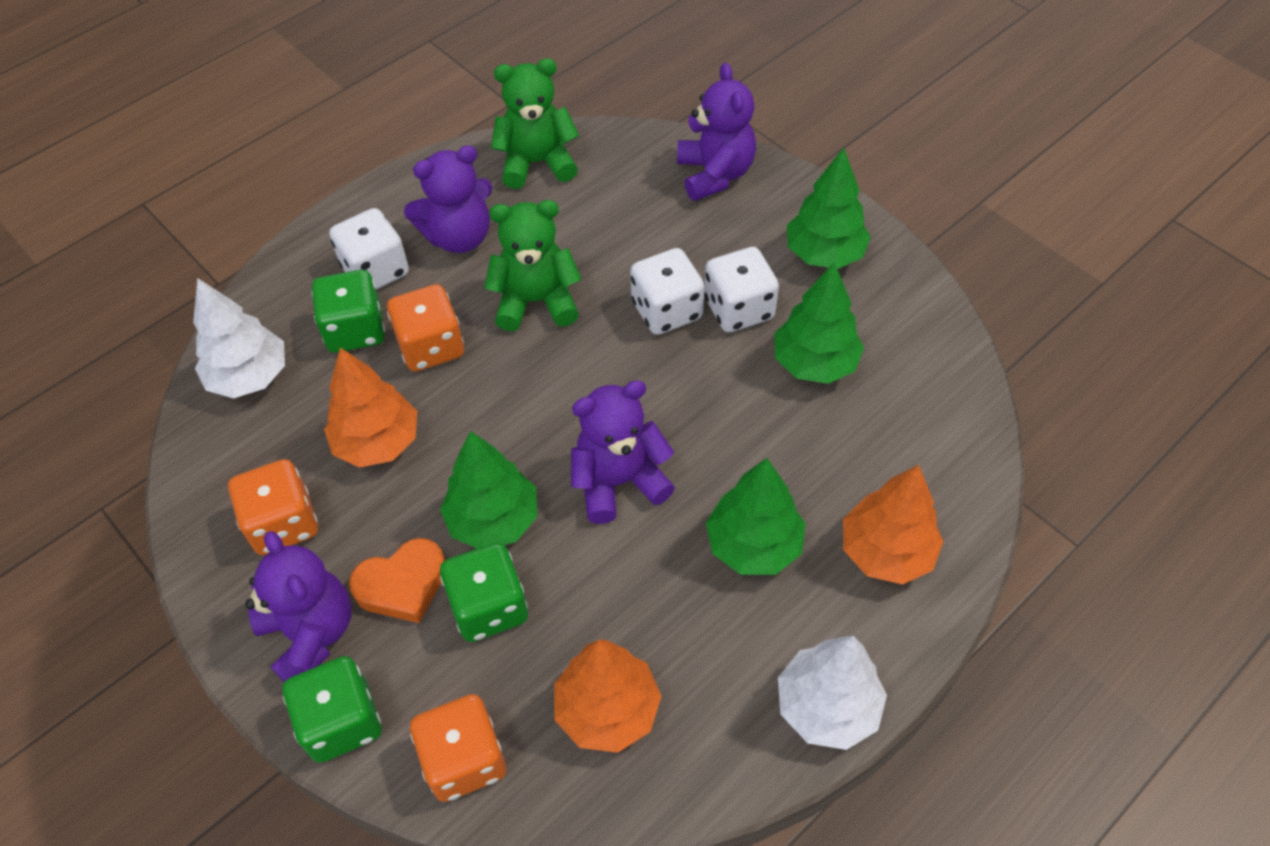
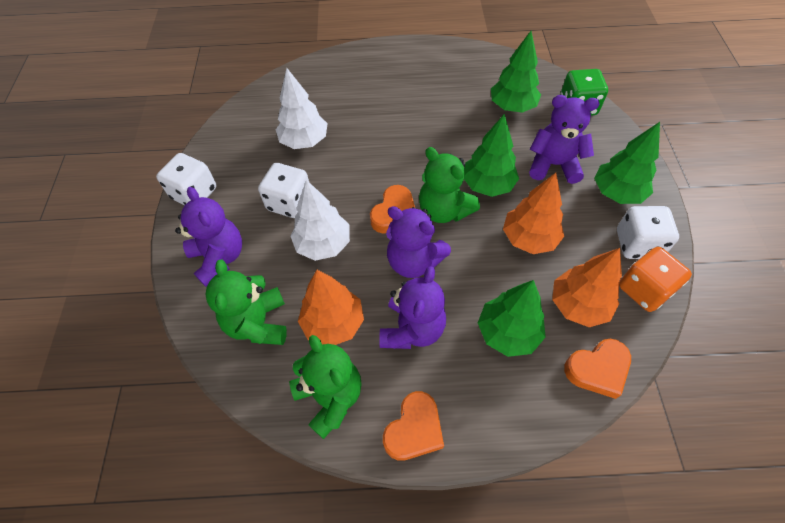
green dice: 3 -> 1
green teddy bear: 2 -> 3
orange dice: 3 -> 1
orange heart: 1 -> 3

